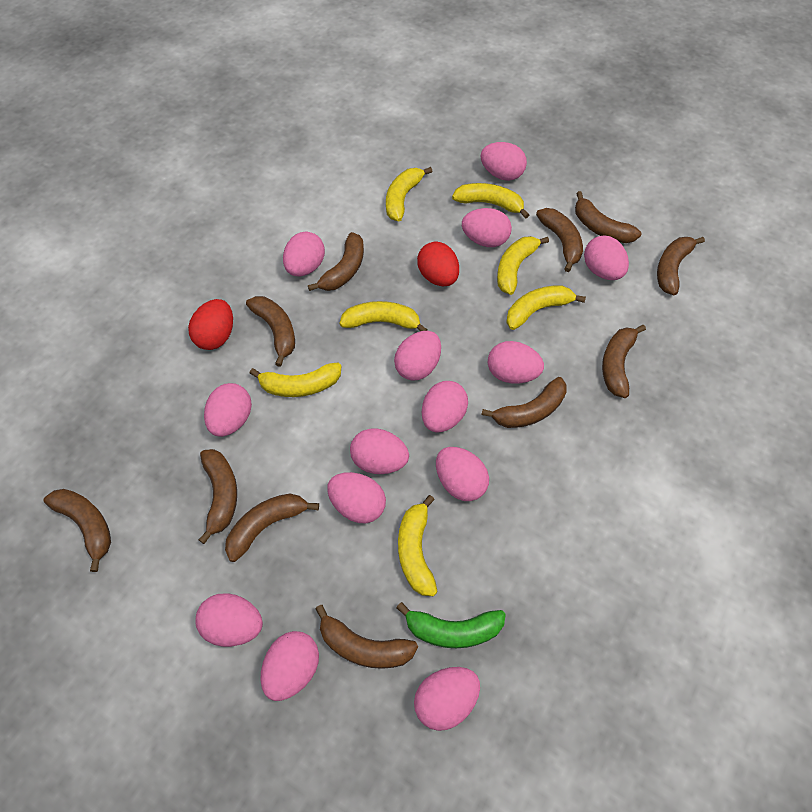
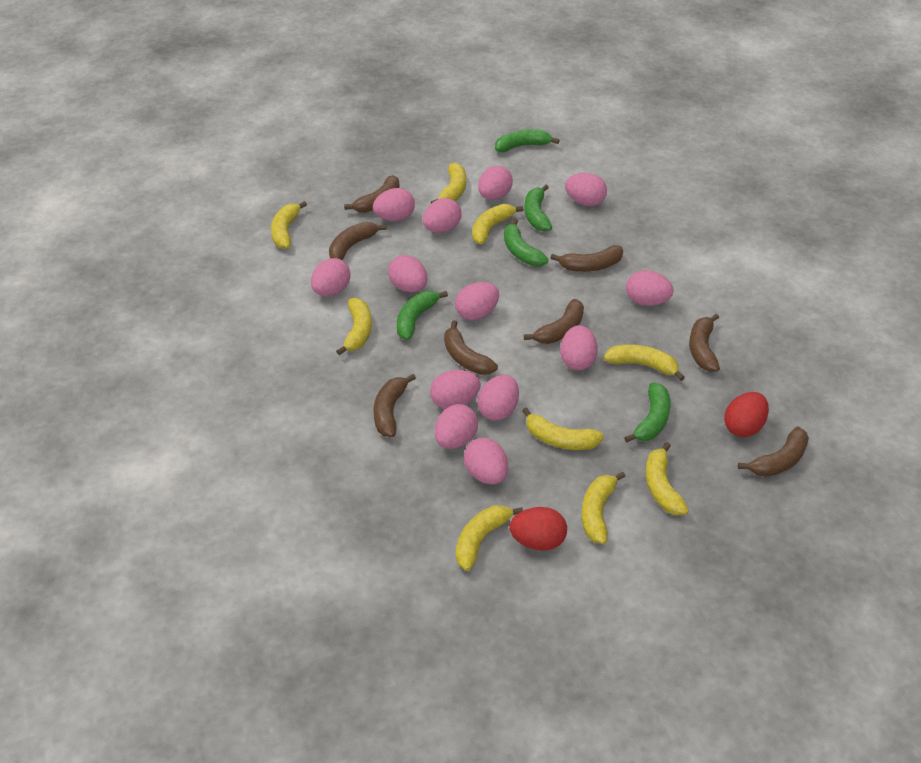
brown banana: 11 -> 8
green banana: 1 -> 5
pink egg: 14 -> 13
yellow banana: 7 -> 9

